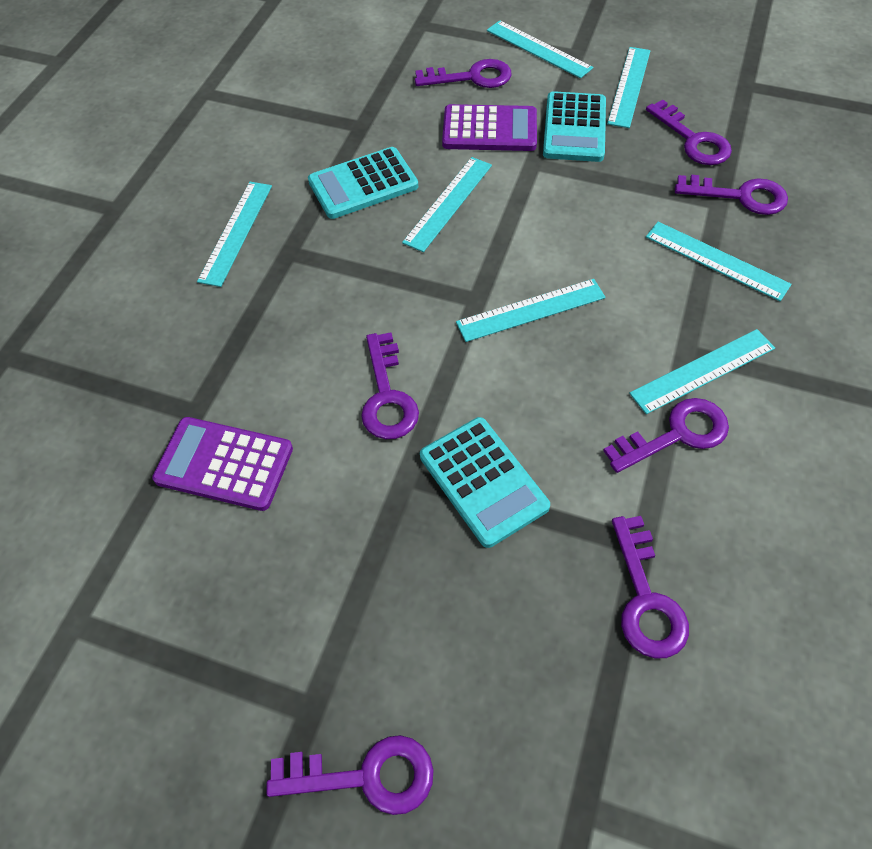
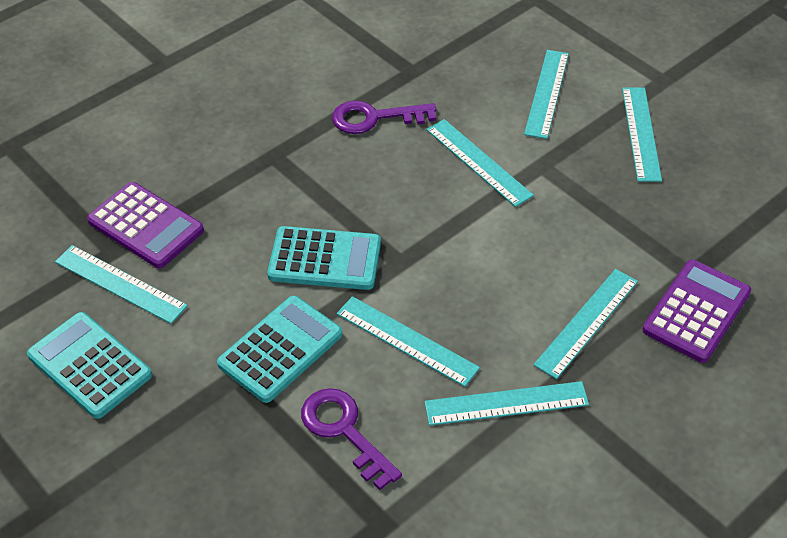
purple key: 7 -> 2

